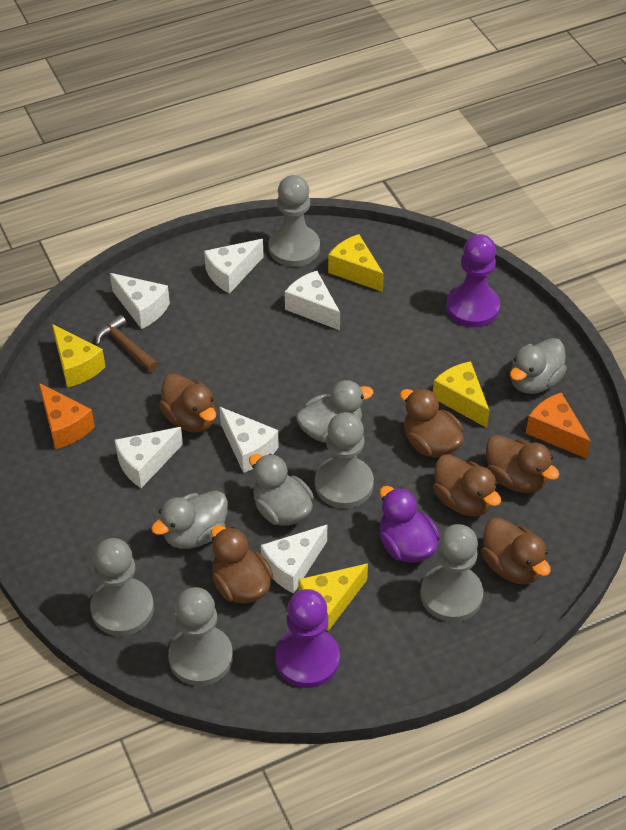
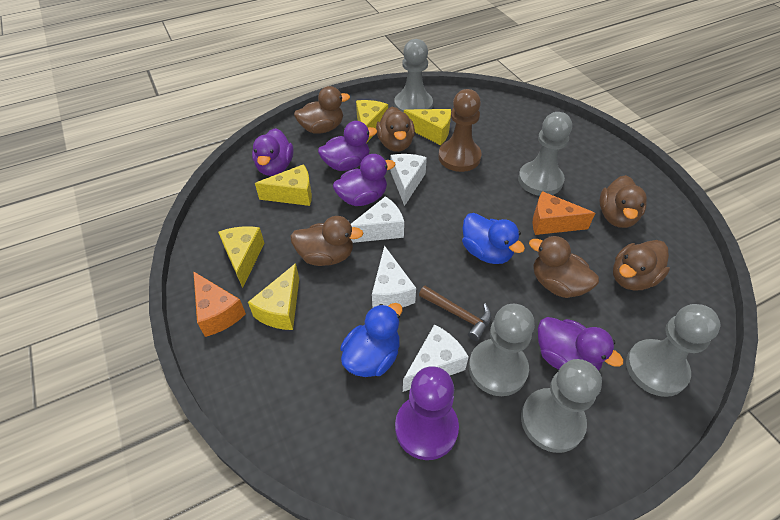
blue duck: 0 -> 2
brown pawn: 0 -> 1
grey duck: 4 -> 0
purple duck: 1 -> 4
purple pawn: 2 -> 1
white cheese: 6 -> 4
yellow cheese: 4 -> 5

